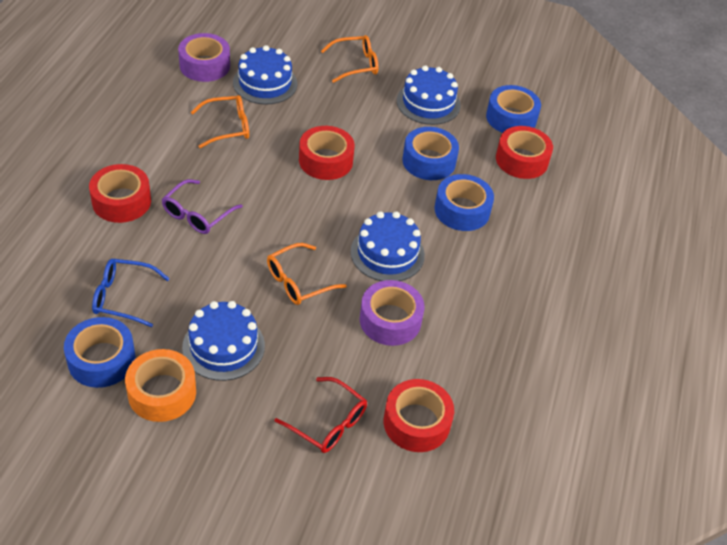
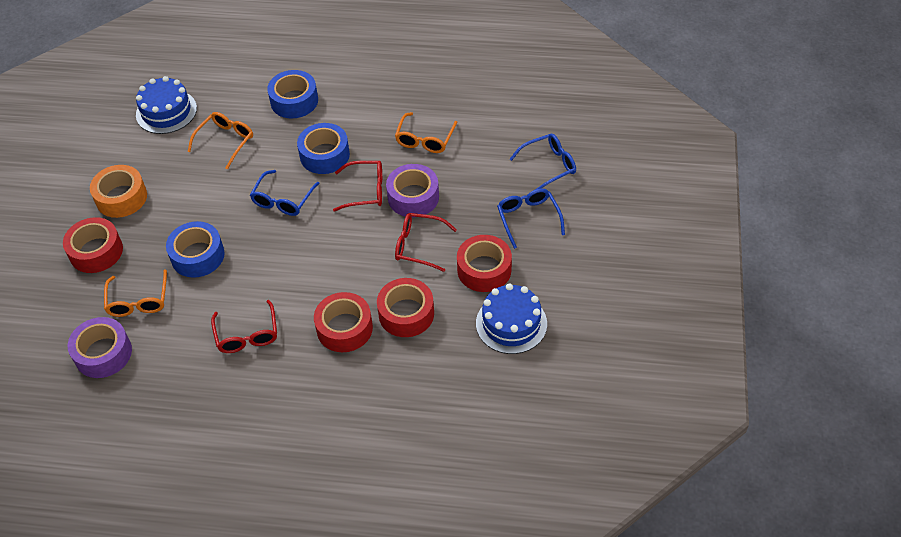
blue cake: 4 -> 2
blue glasses: 1 -> 3
blue tape: 4 -> 3
purple glasses: 1 -> 0
red glasses: 1 -> 3

